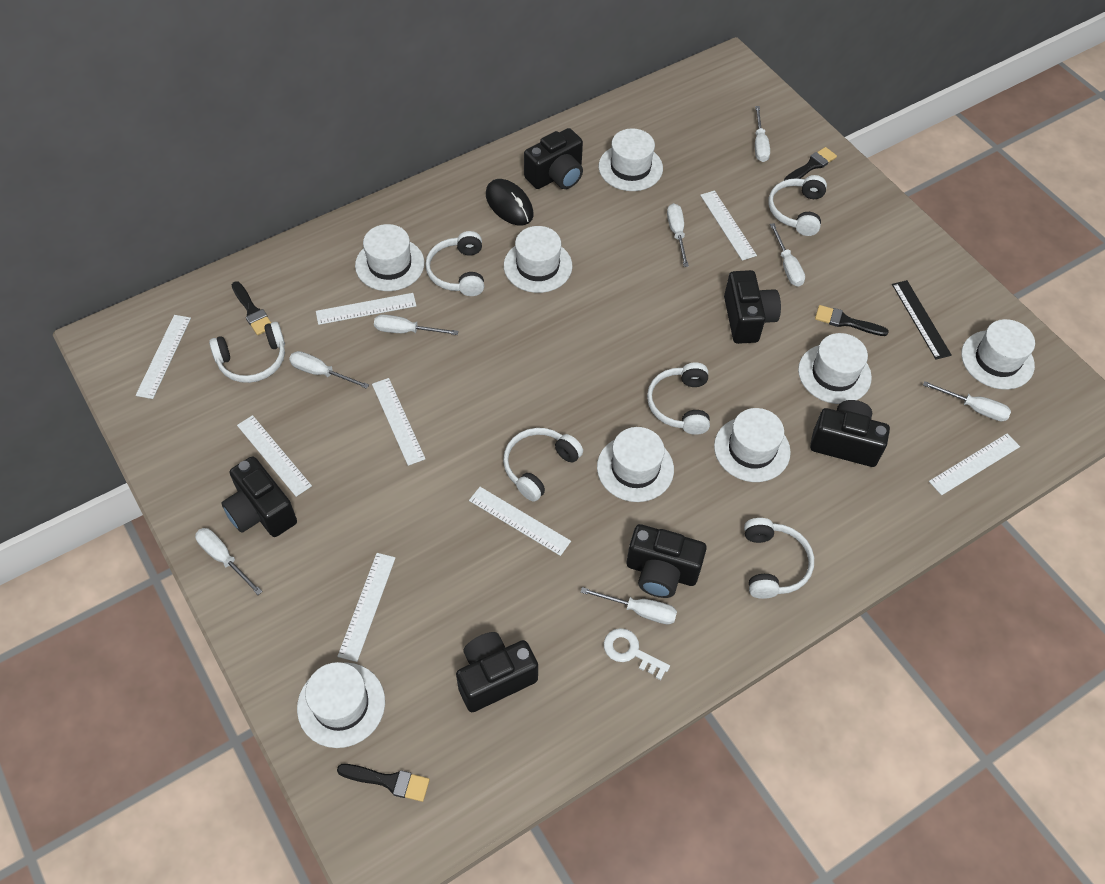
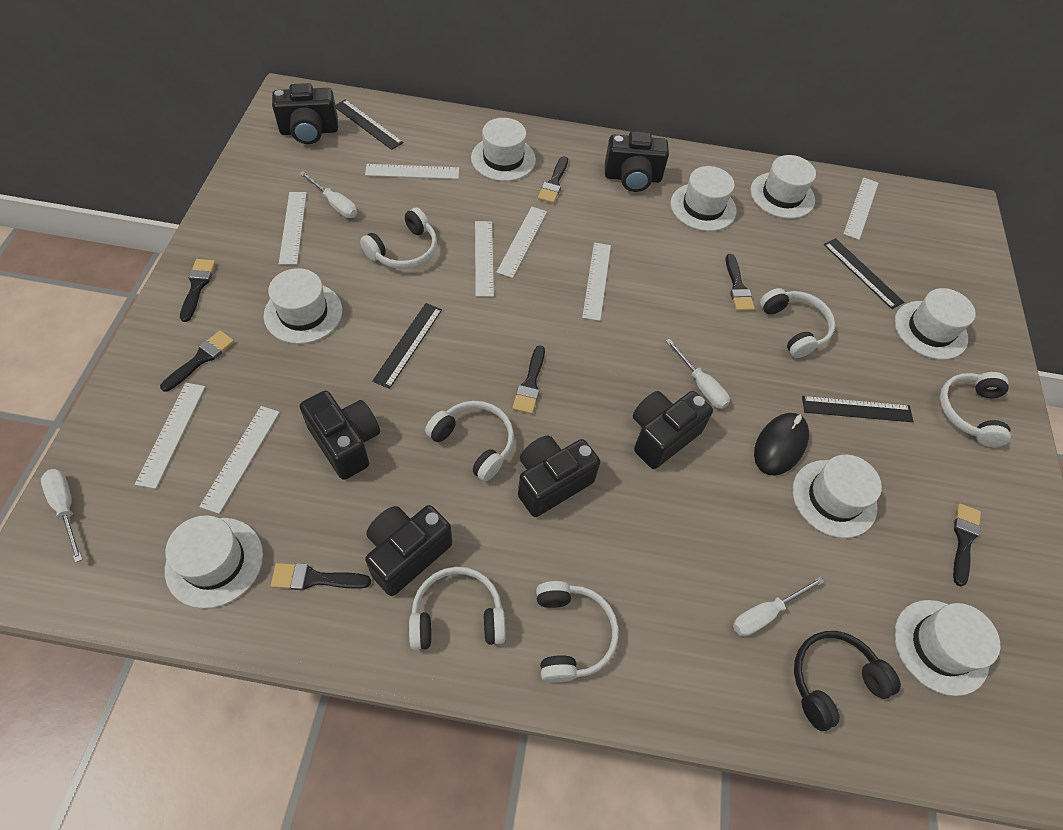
black brush: 4 -> 7
black headphones: 0 -> 1
black ruler: 1 -> 4
white key: 1 -> 0
white screwdriver: 8 -> 4

